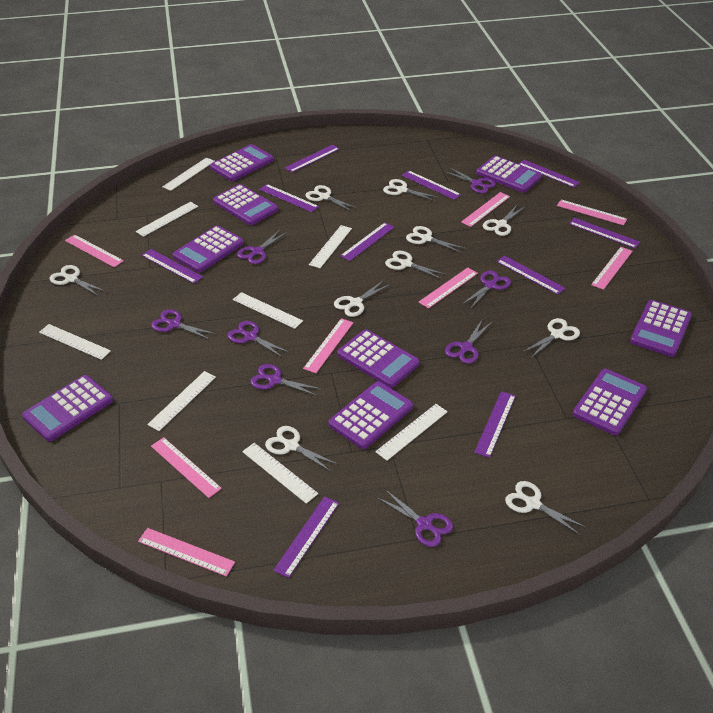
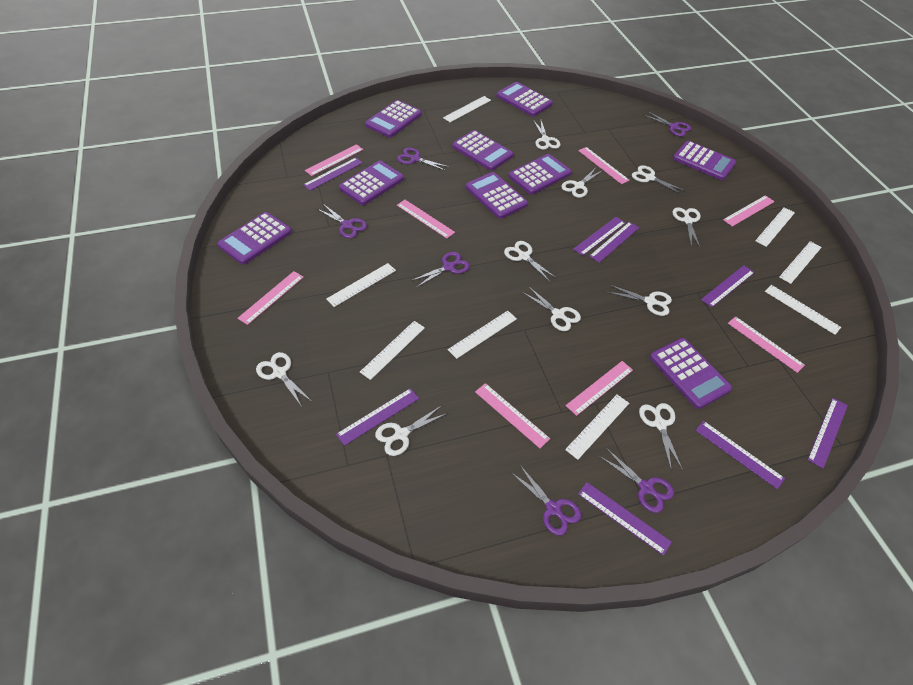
purple ruler: 10 -> 8
purple scissors: 8 -> 6

